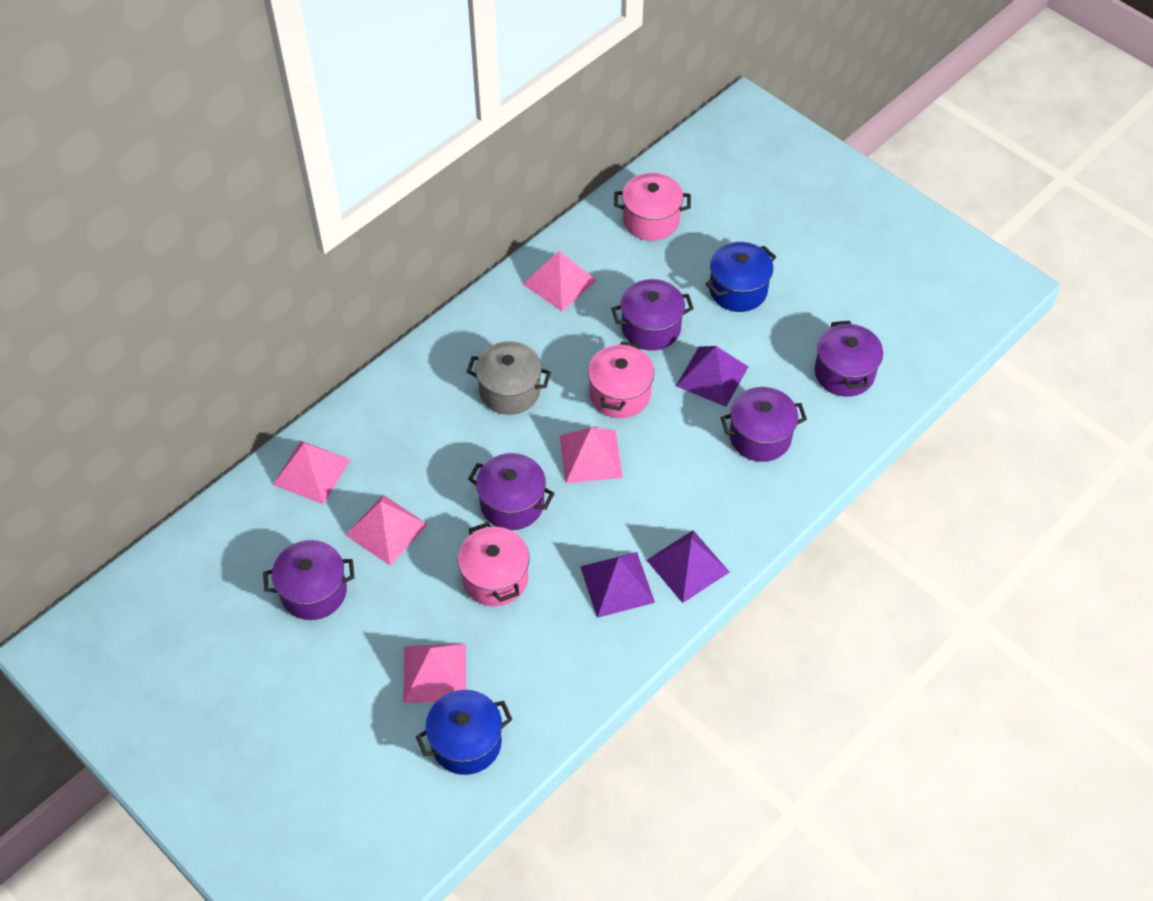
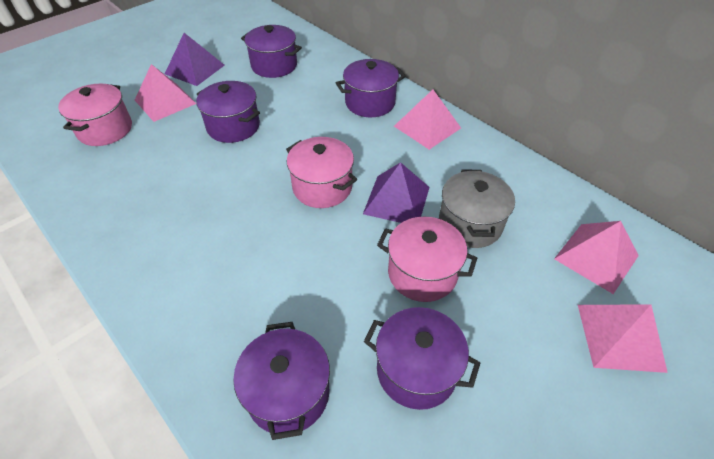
blue pot: 2 -> 0
pink pyramid: 5 -> 4
purple pyramid: 3 -> 2

